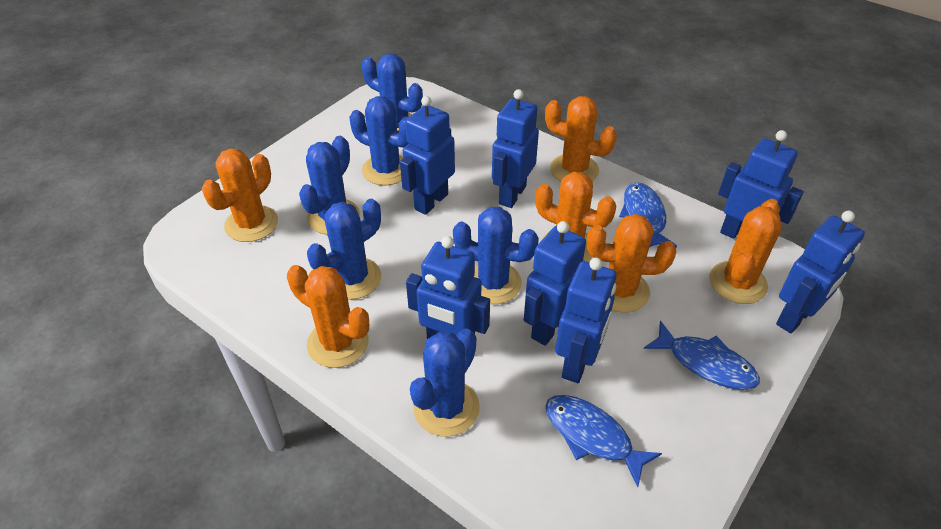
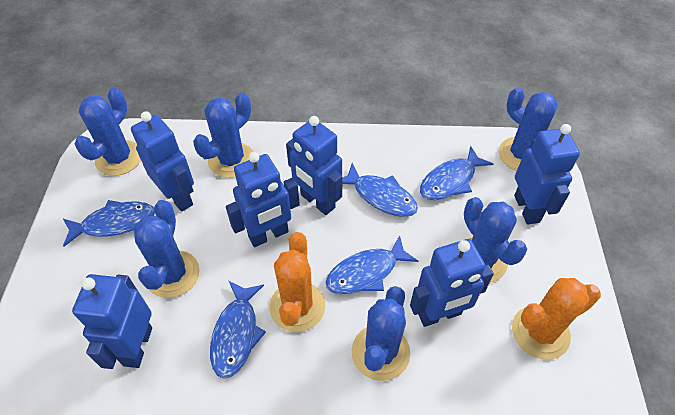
blue fish: 3 -> 5
blue robot: 7 -> 6
orange cactus: 6 -> 2

